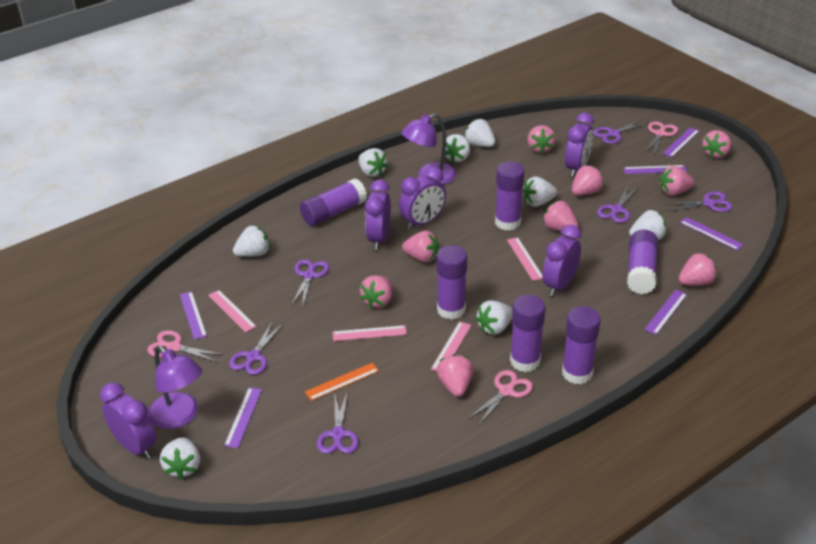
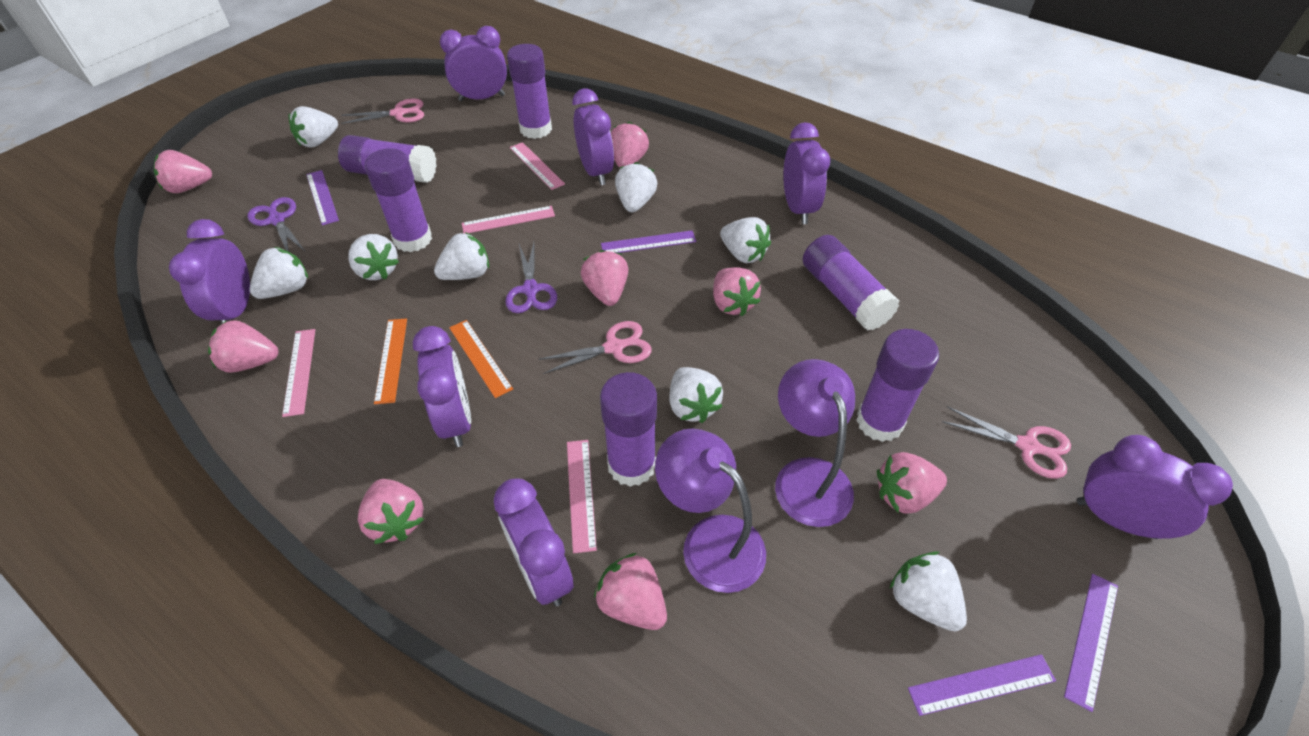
orange ruler: 1 -> 2
pink strawberry: 9 -> 8
purple clock: 5 -> 7
purple ruler: 6 -> 4
purple scissors: 6 -> 2

